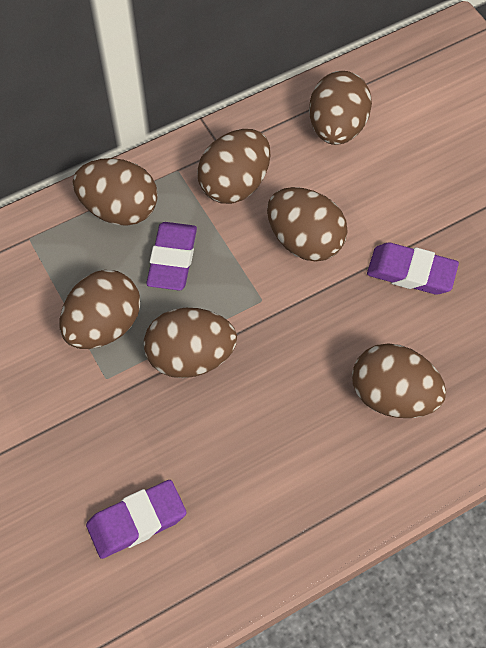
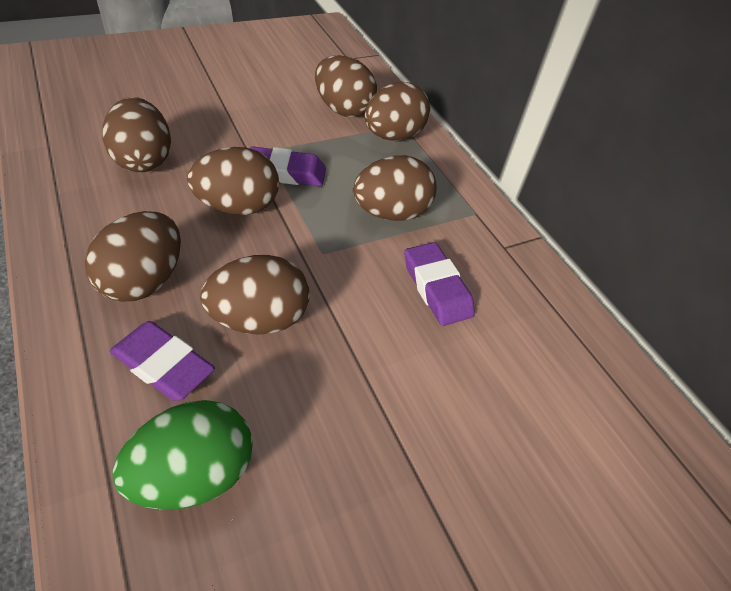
green egg: 0 -> 1

